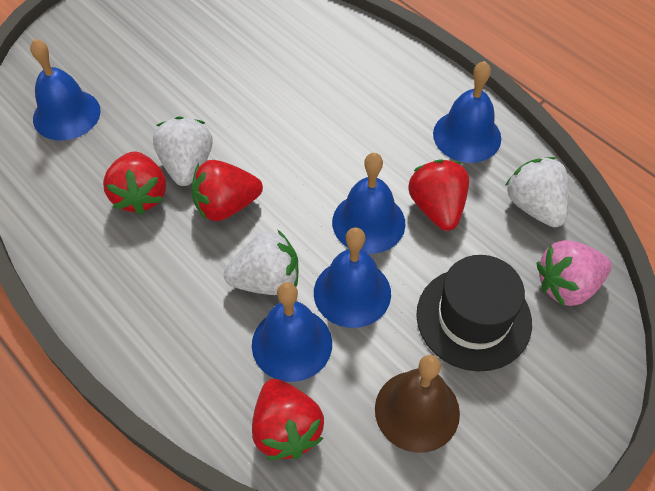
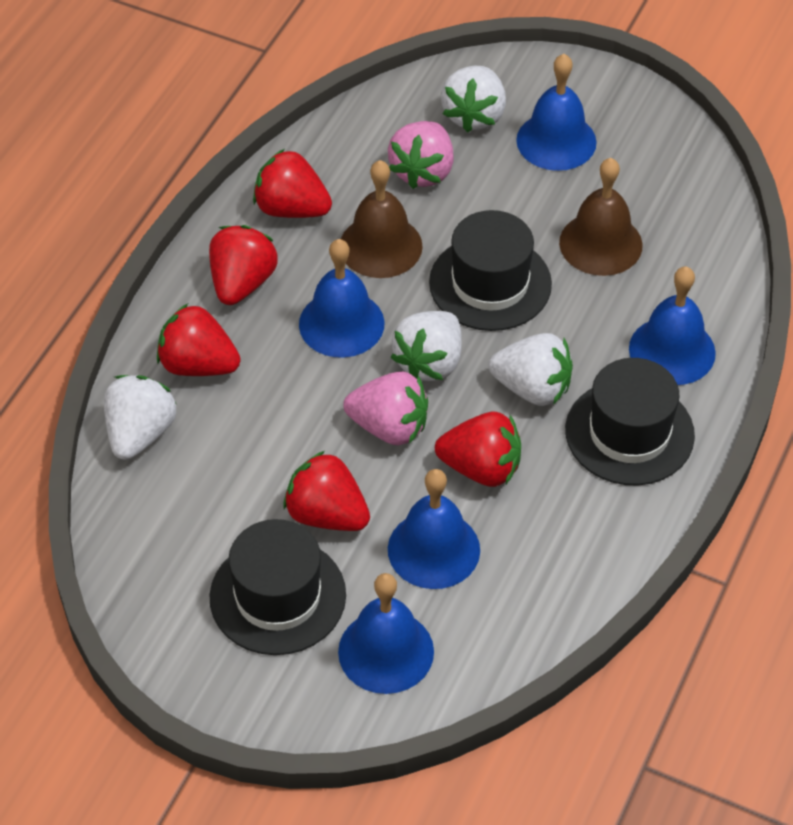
black hat: 1 -> 3
brown bell: 1 -> 2
pink strawberry: 1 -> 2
red strawberry: 4 -> 5
white strawberry: 3 -> 4

